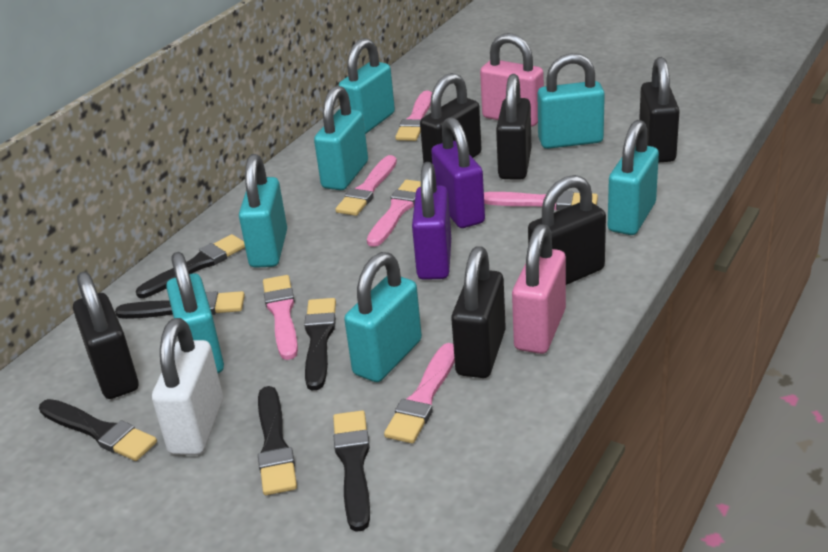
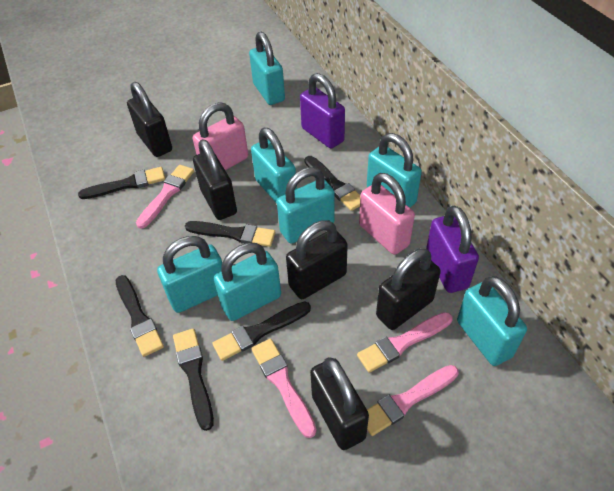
black padlock: 6 -> 5
pink brush: 6 -> 4
white padlock: 1 -> 0

